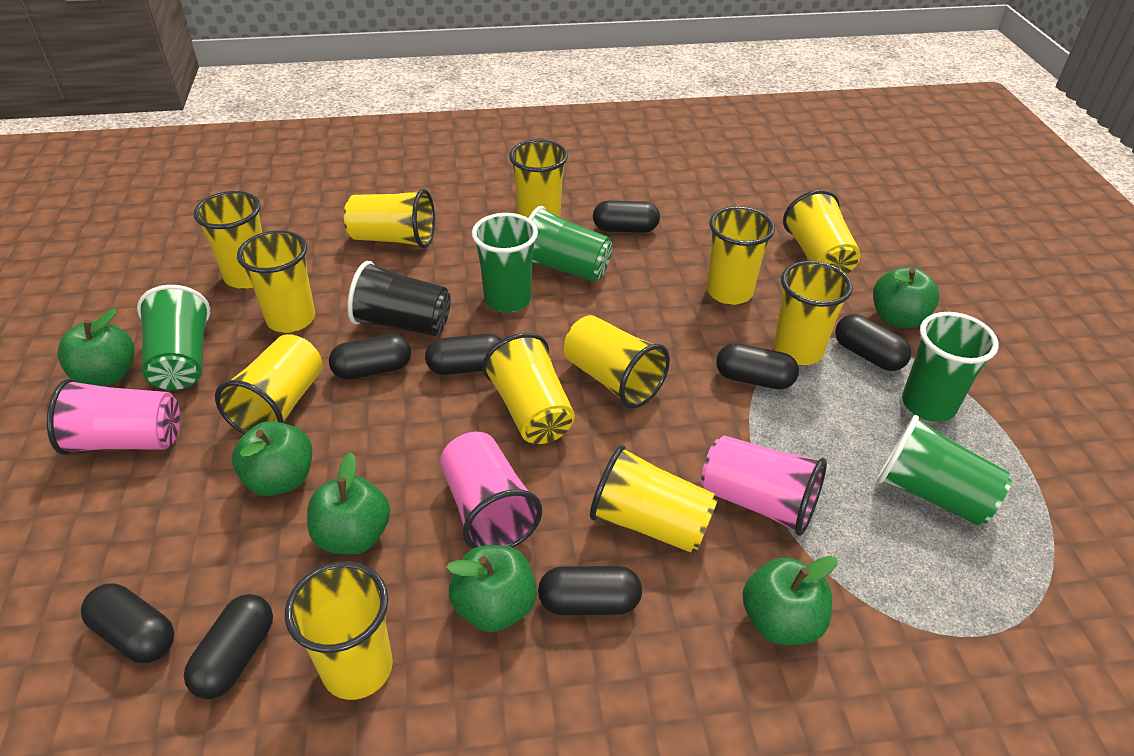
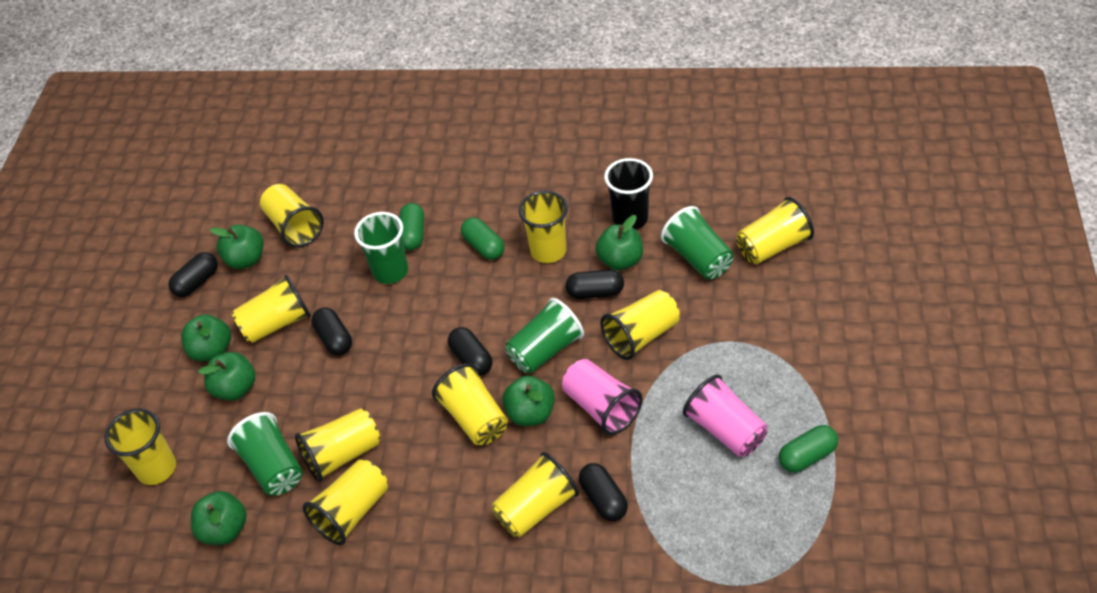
black capsule: 8 -> 5
green capsule: 0 -> 3
green cup: 5 -> 4
pink cup: 3 -> 2
yellow cup: 12 -> 10

